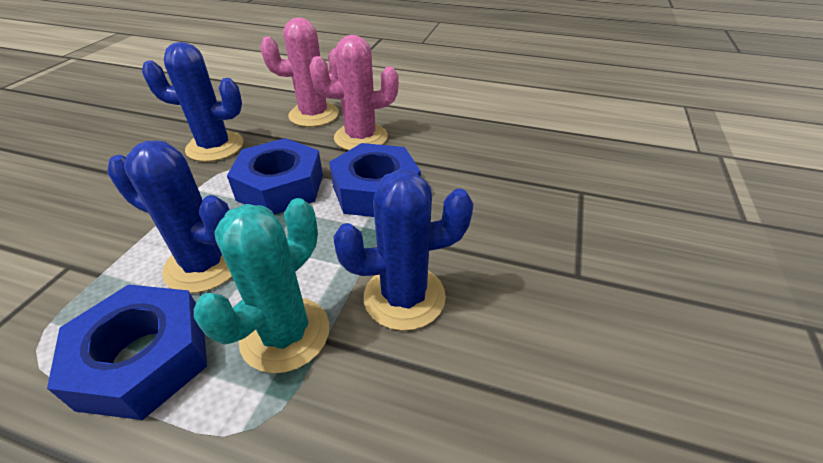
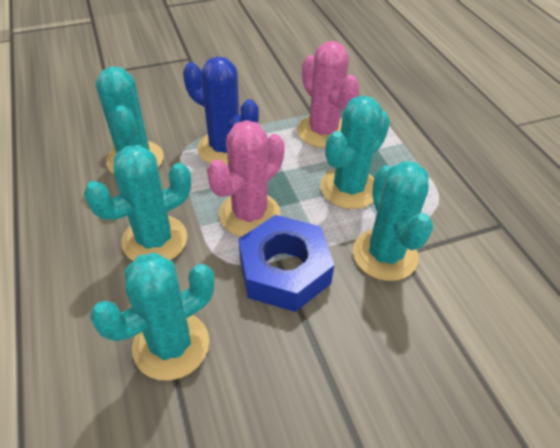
blue cactus: 3 -> 1
blue nut: 3 -> 1
turquoise cactus: 1 -> 5

